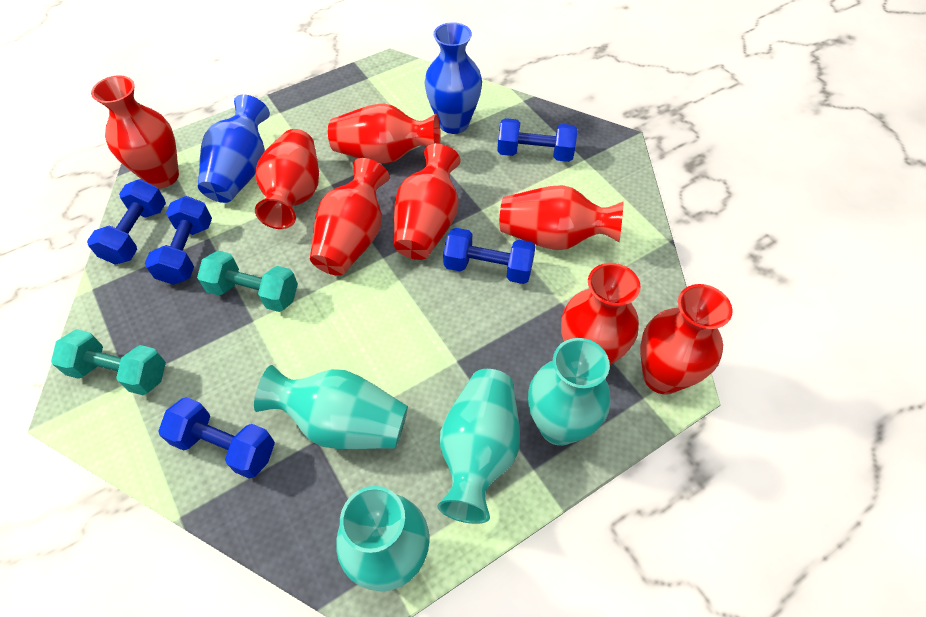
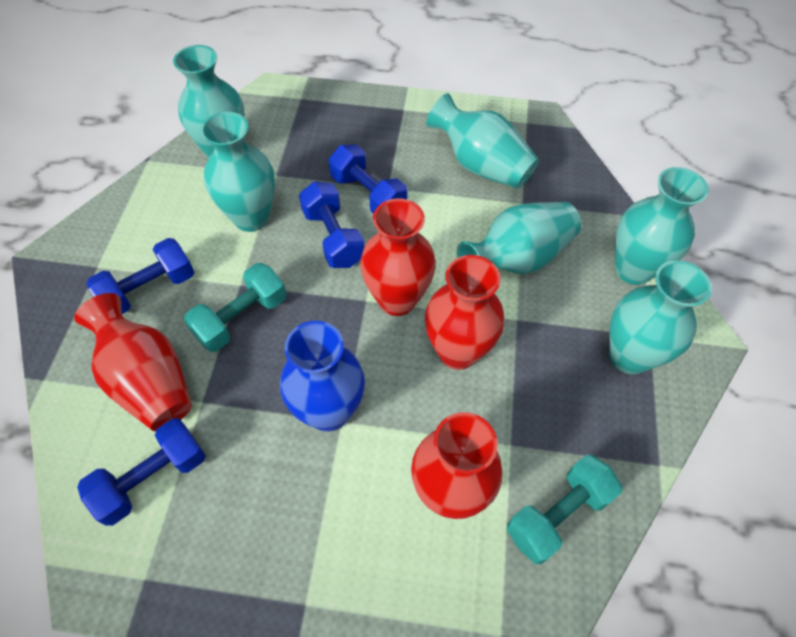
blue dumbbell: 5 -> 4
blue vase: 2 -> 1
red vase: 8 -> 4
turquoise vase: 4 -> 6

